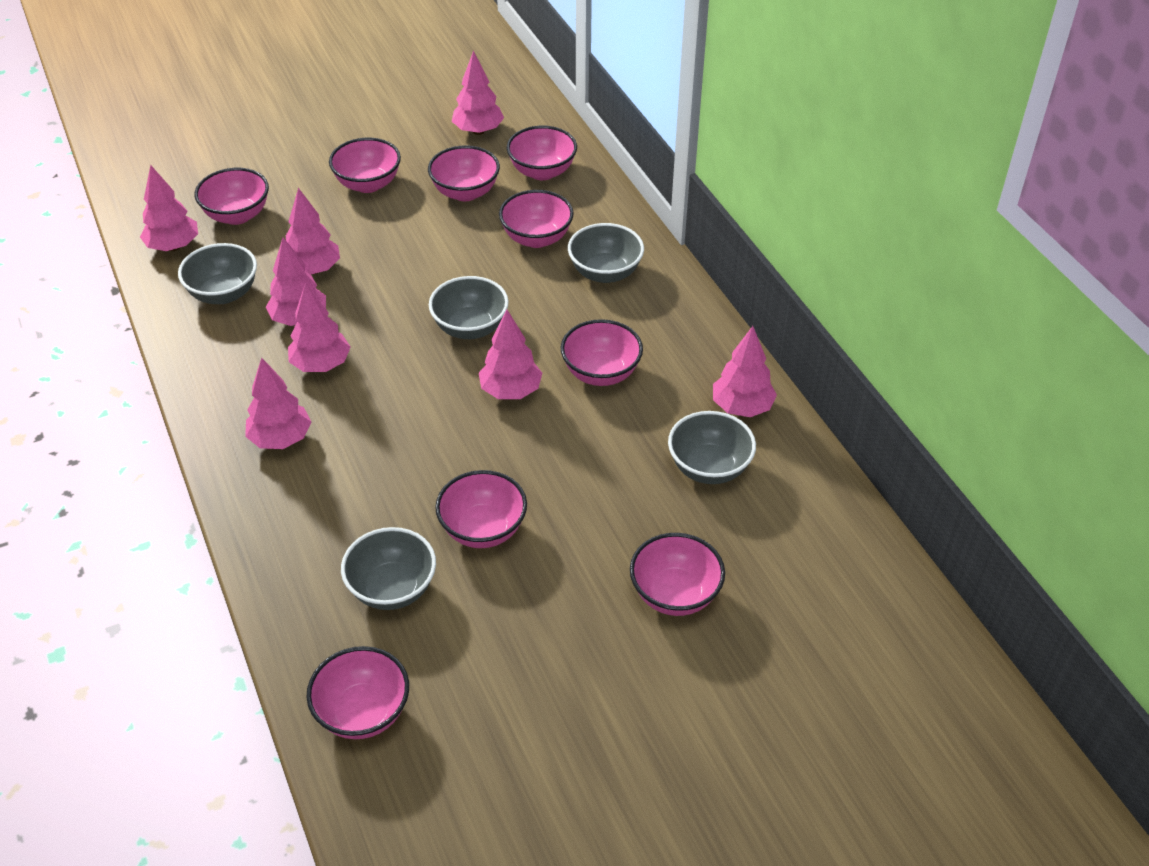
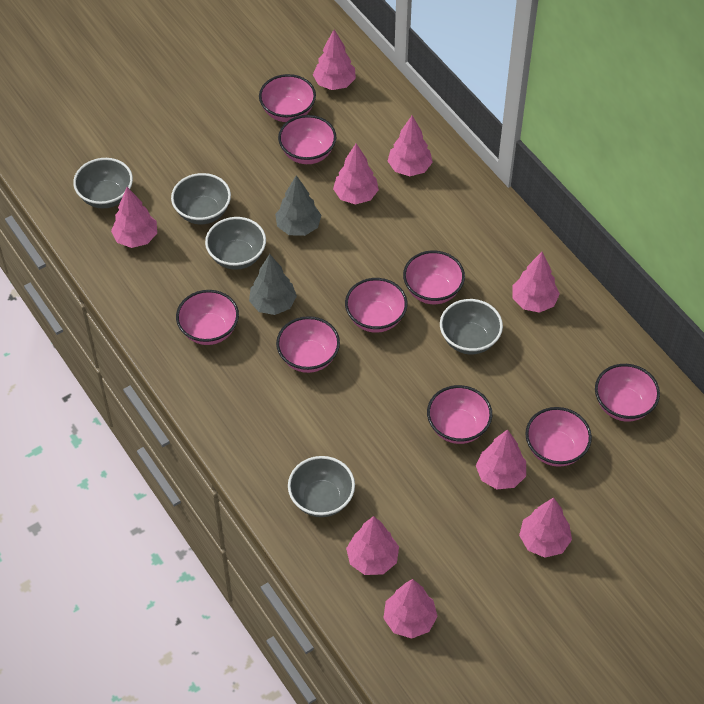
grey tree: 0 -> 2
pink tree: 8 -> 9

